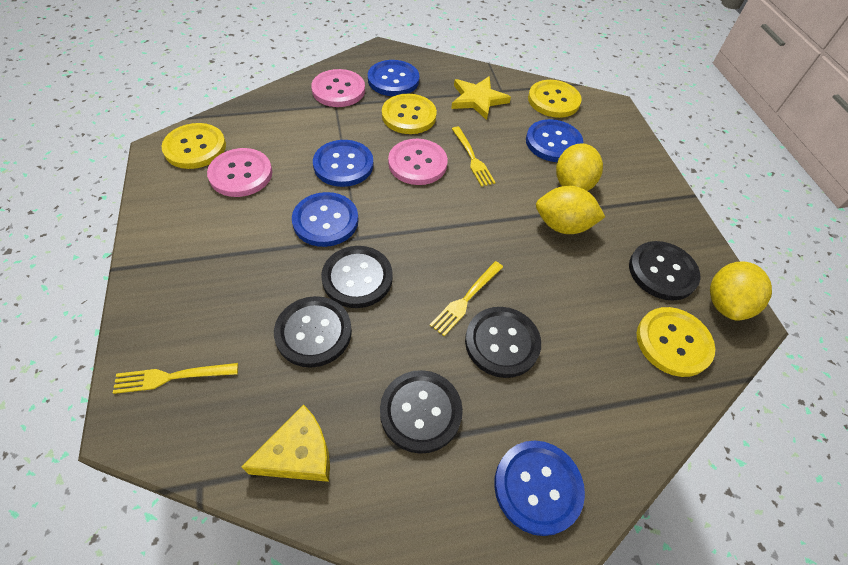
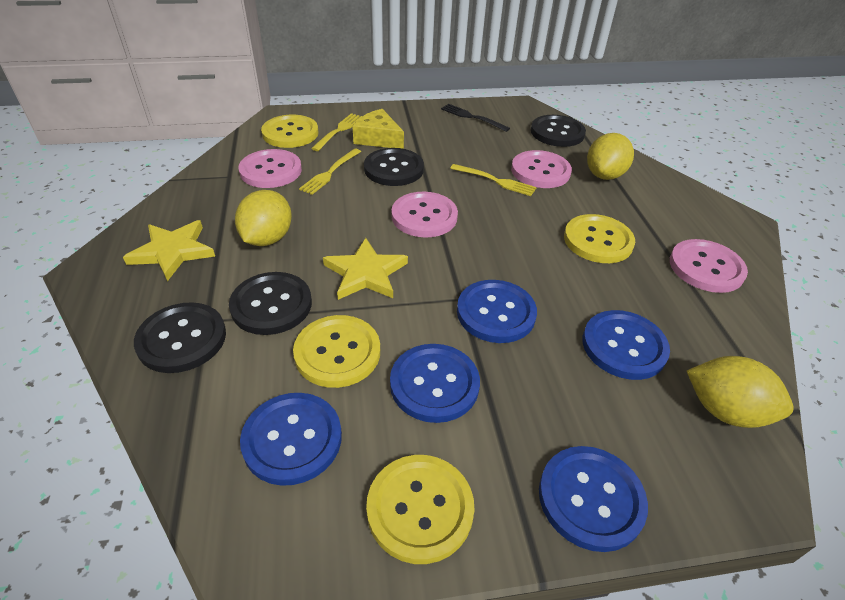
black button: 5 -> 4
black fork: 0 -> 1
pink button: 3 -> 4
yellow star: 1 -> 2

